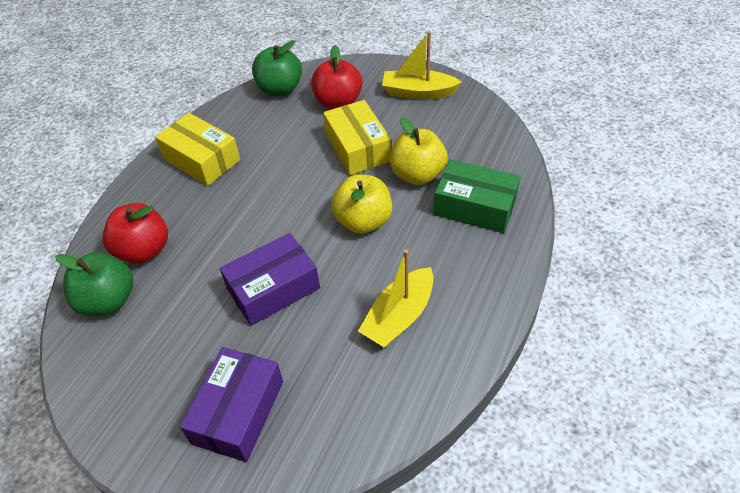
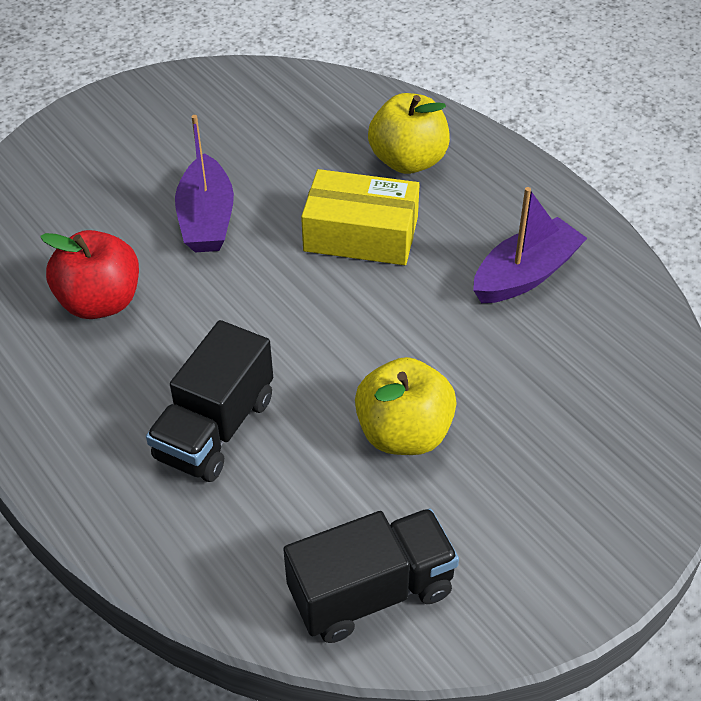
black truck: 0 -> 2
green apple: 2 -> 0
green box: 1 -> 0
purple boat: 0 -> 2
purple box: 2 -> 0
red apple: 2 -> 1
yellow boat: 2 -> 0
yellow box: 2 -> 1

